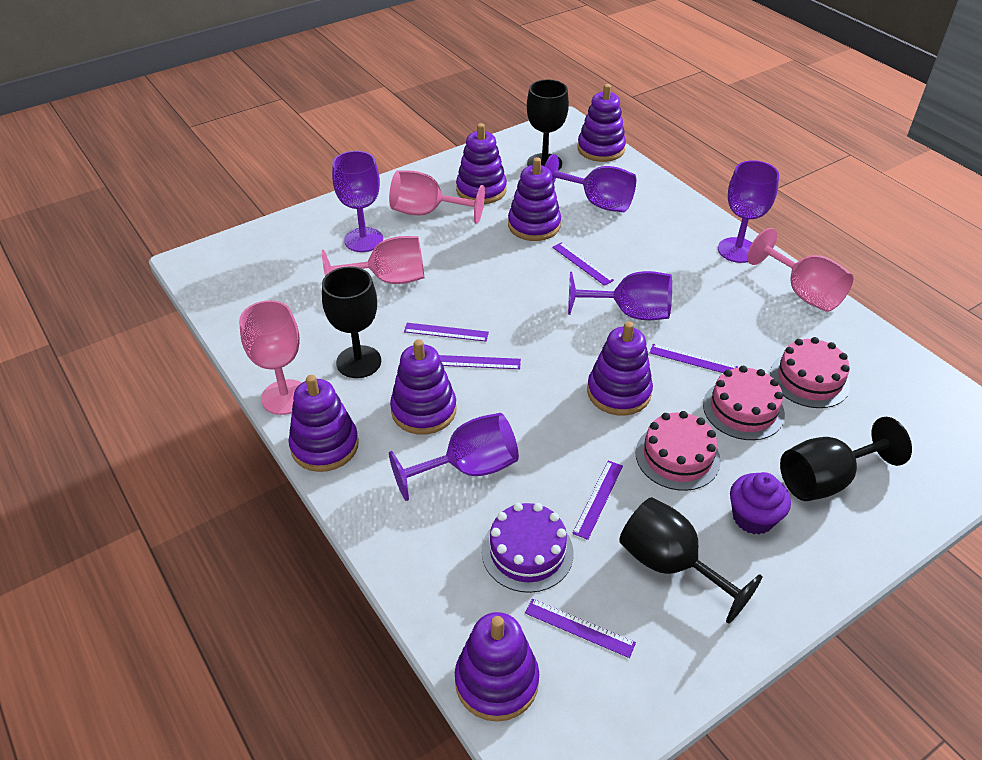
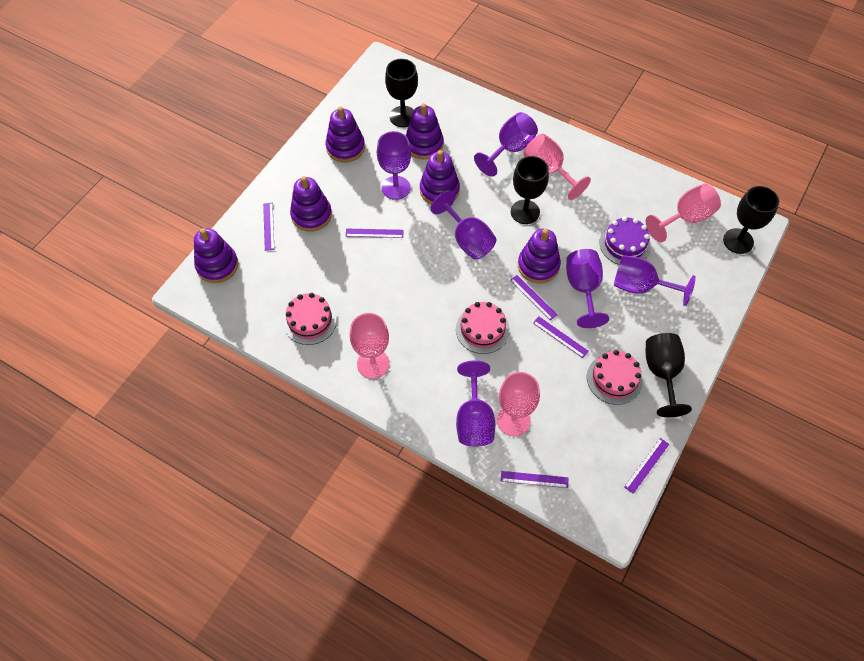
purple cupcake: 1 -> 0
purple goblet: 5 -> 6
purple stacking toy: 7 -> 6

